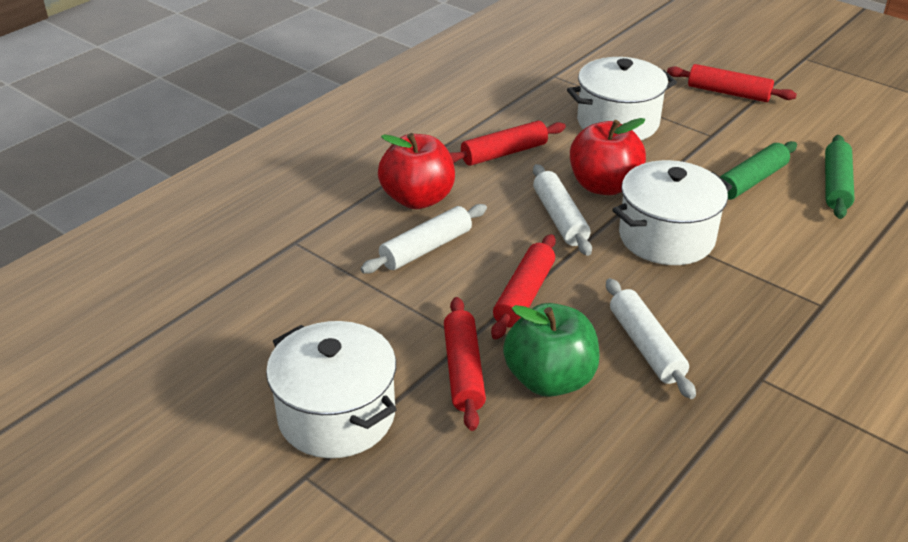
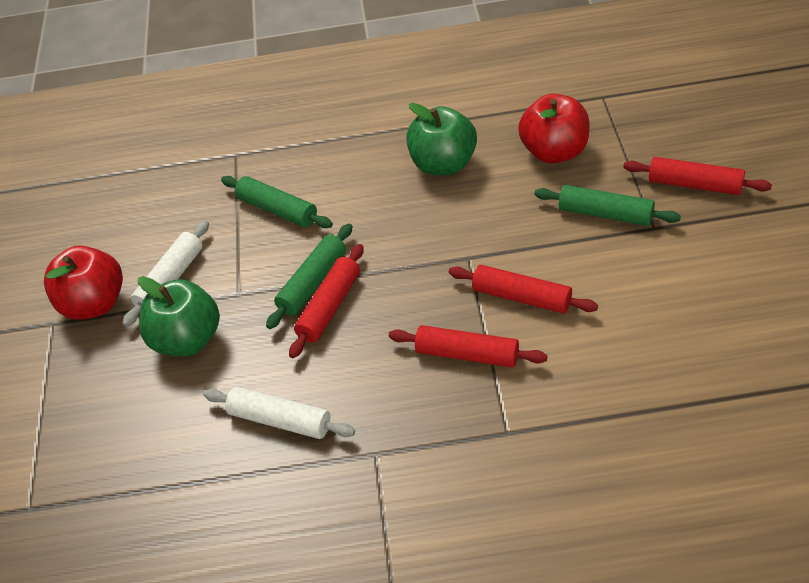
green apple: 1 -> 2
green rolling pin: 2 -> 3
white pot: 3 -> 0
white rolling pin: 3 -> 2

